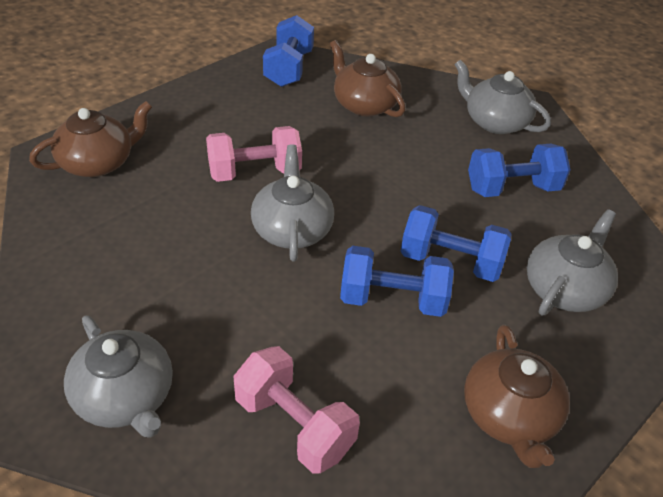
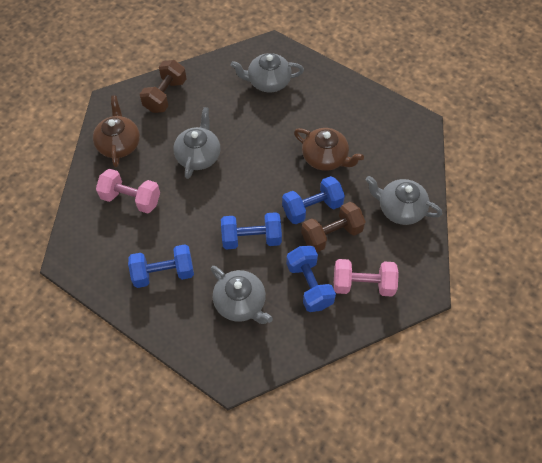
brown dumbbell: 0 -> 2
brown teapot: 3 -> 2

